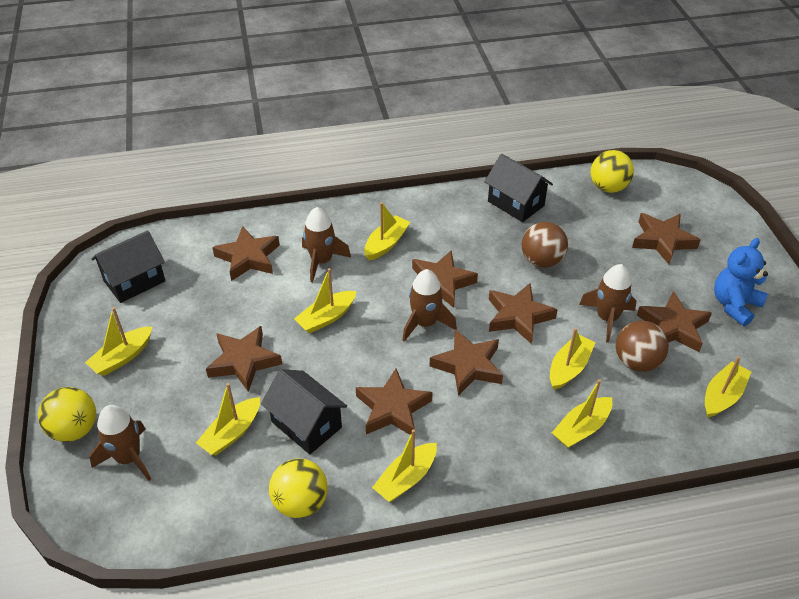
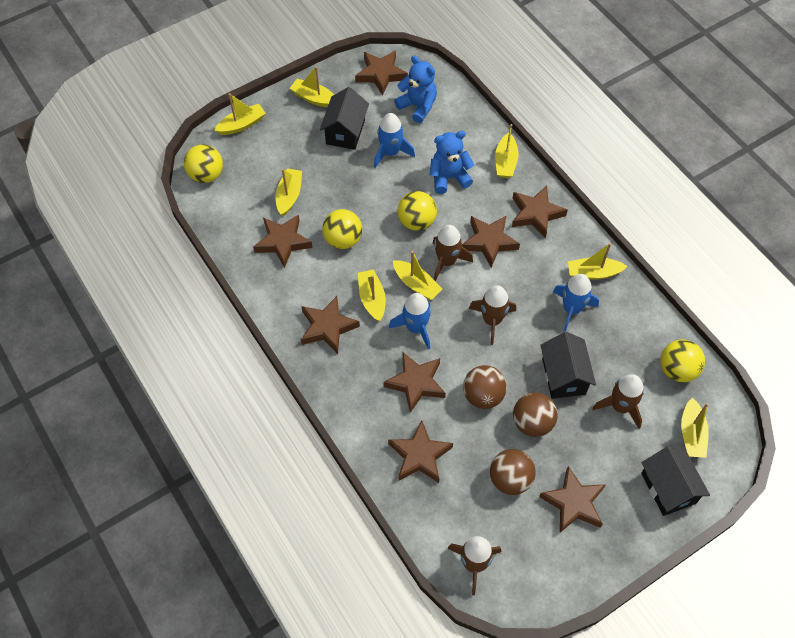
blue rocket: 0 -> 3
blue teddy bear: 1 -> 2
brown ball: 2 -> 3
yellow ball: 3 -> 4

